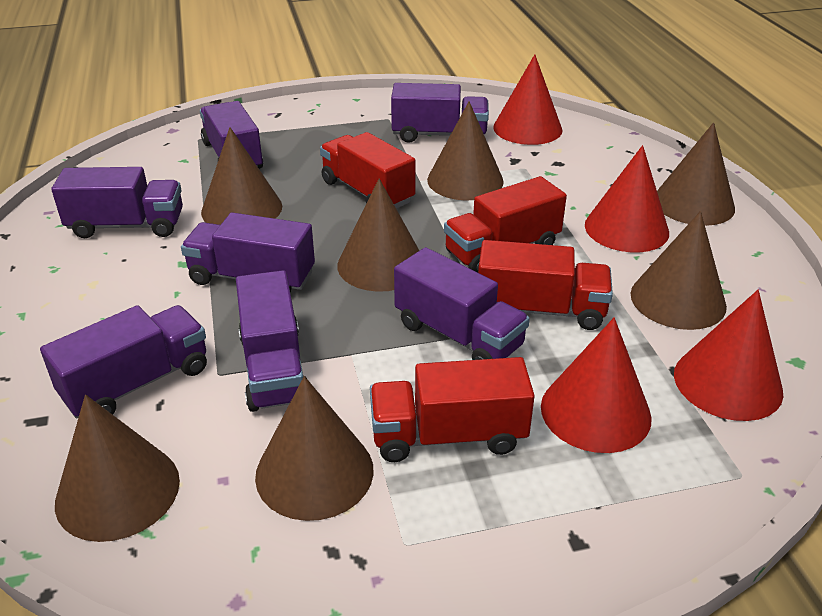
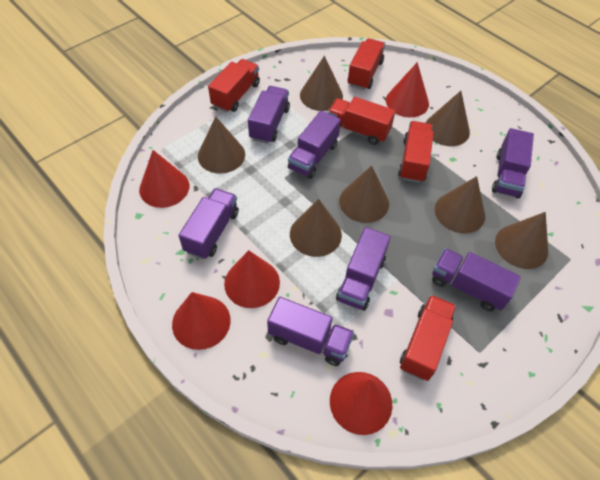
red cone: 4 -> 5
red truck: 4 -> 5

